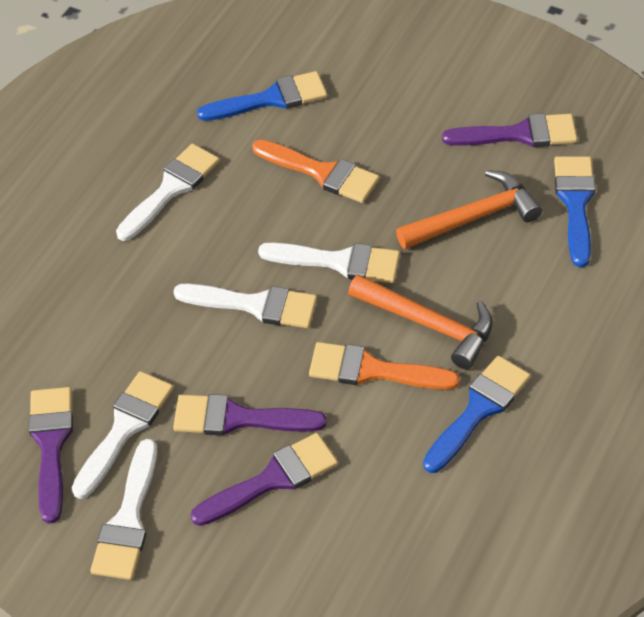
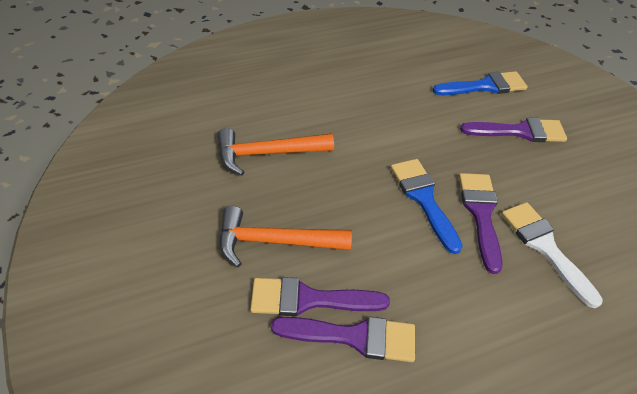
blue brush: 3 -> 2
orange brush: 2 -> 0
white brush: 5 -> 1

